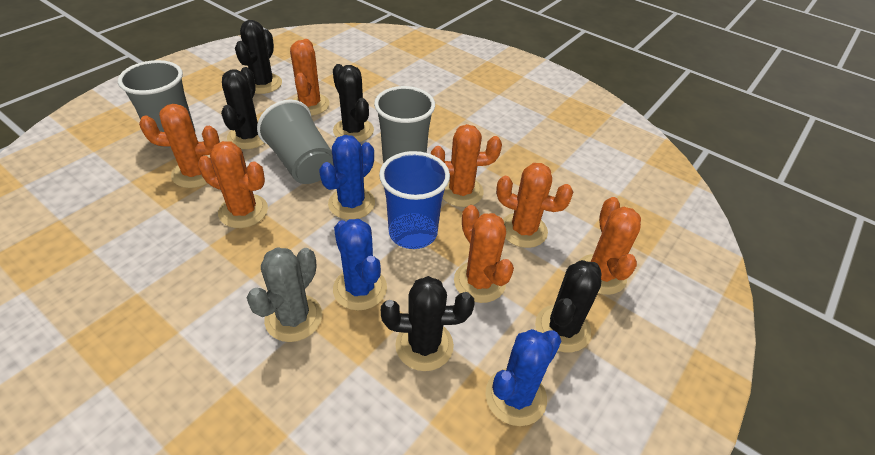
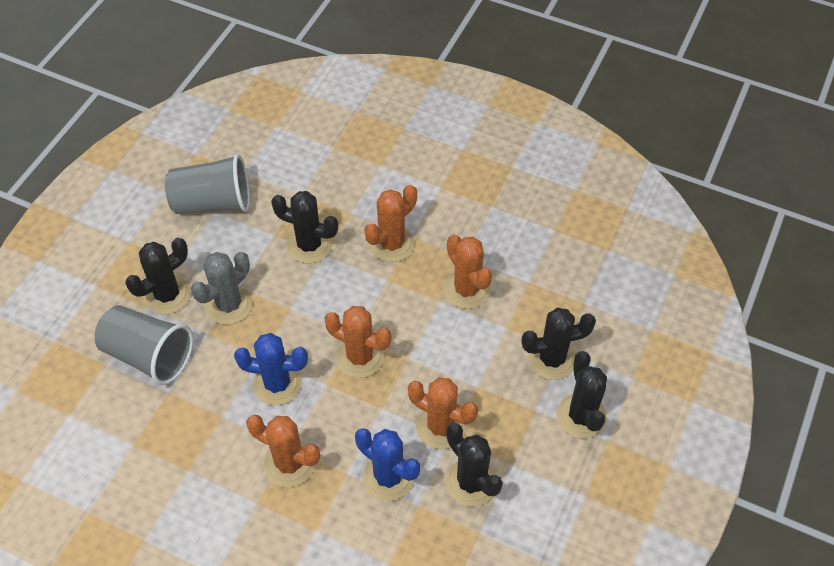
blue cactus: 3 -> 2
blue cup: 1 -> 0
grey cup: 3 -> 2
orange cactus: 7 -> 5

